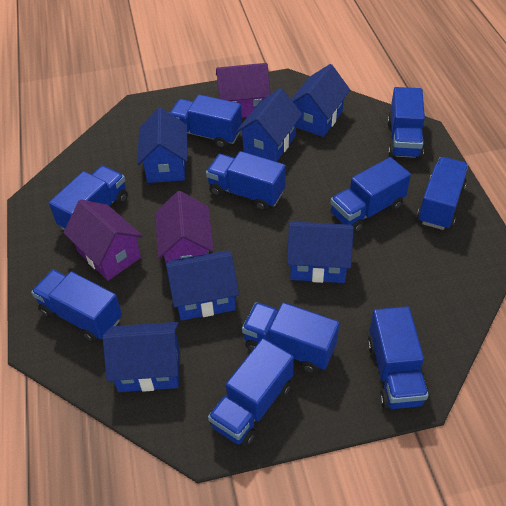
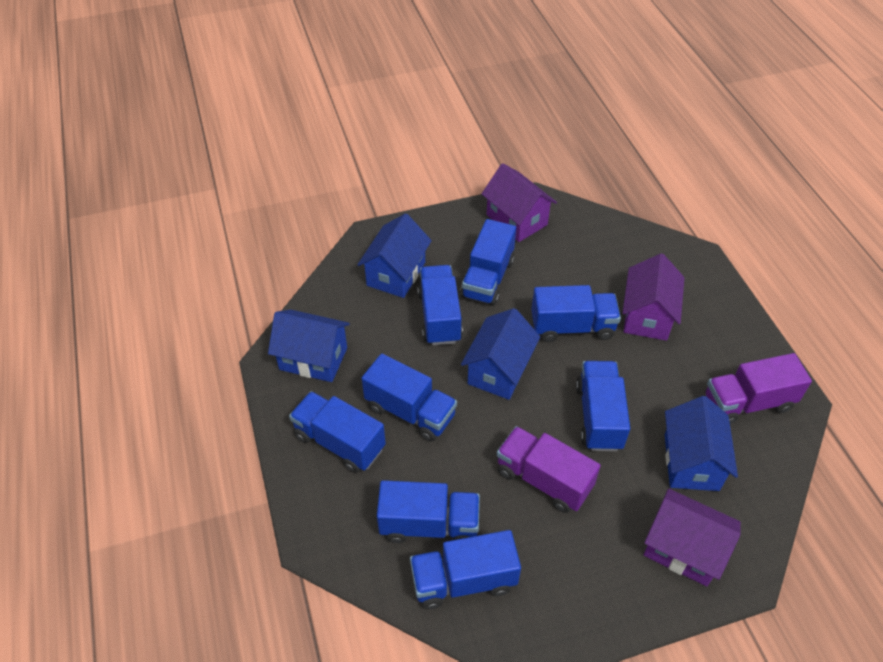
blue house: 6 -> 4
blue truck: 10 -> 8
purple truck: 0 -> 2

